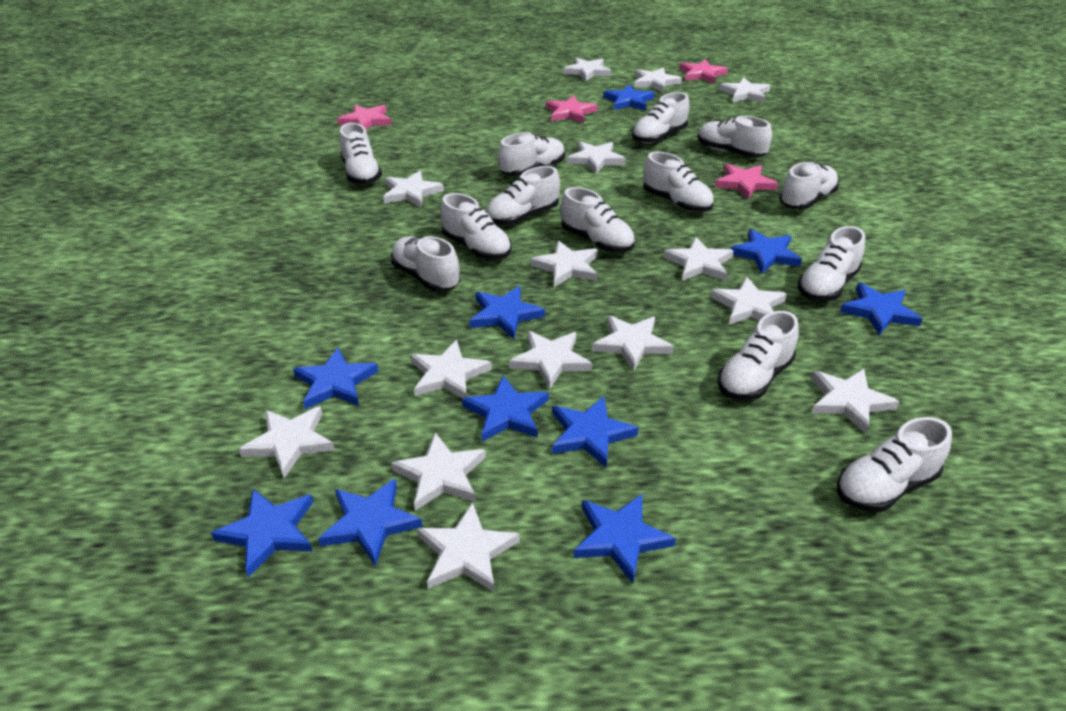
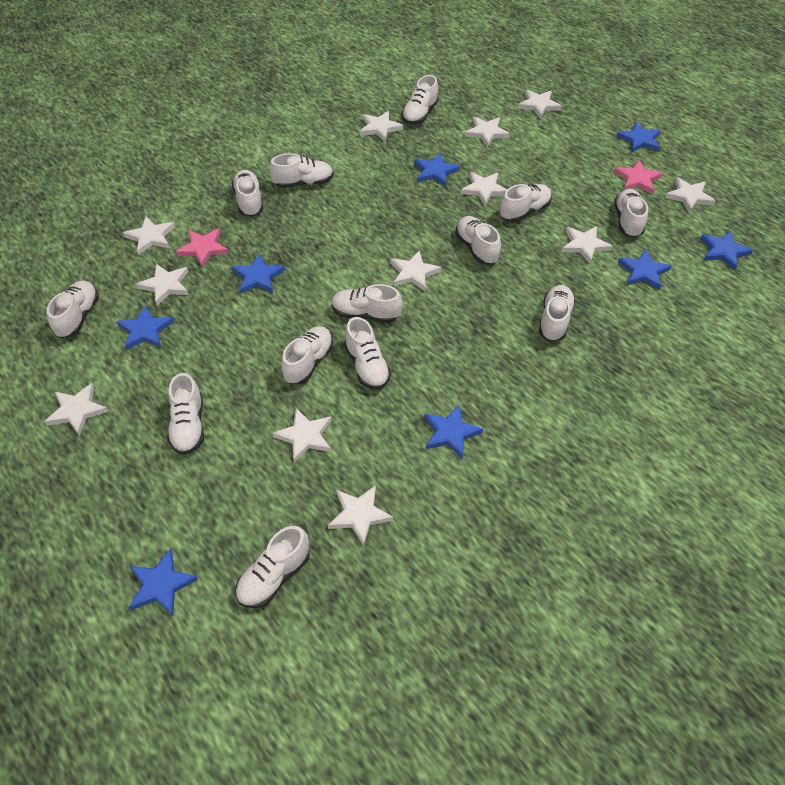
blue star: 10 -> 8
pink star: 4 -> 2
white star: 15 -> 12

